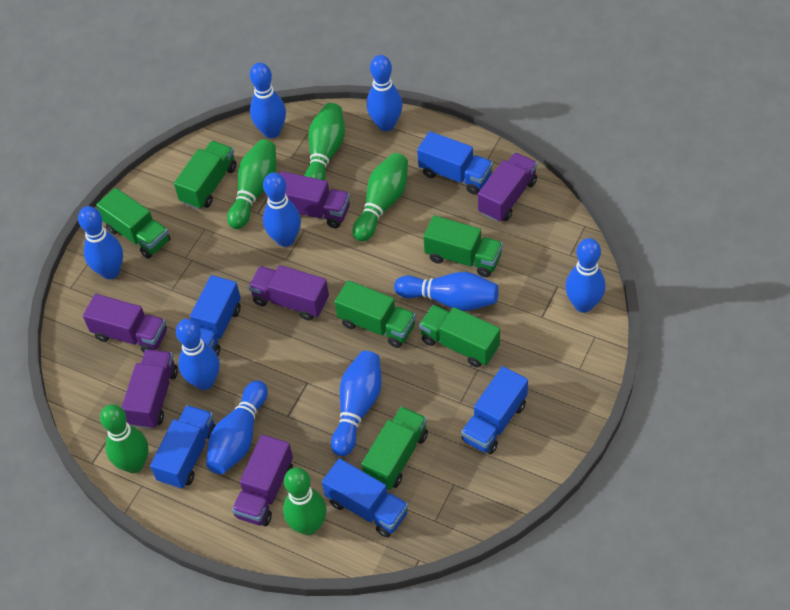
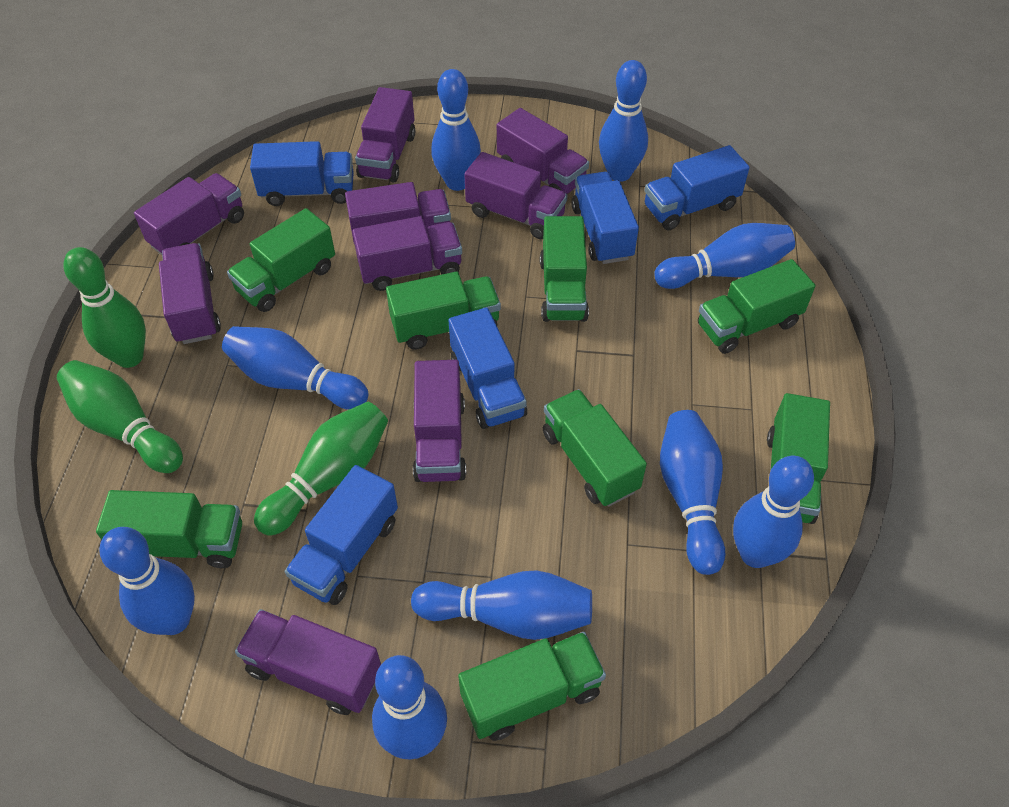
green bowling pin: 5 -> 3
green truck: 6 -> 8
purple truck: 6 -> 9

